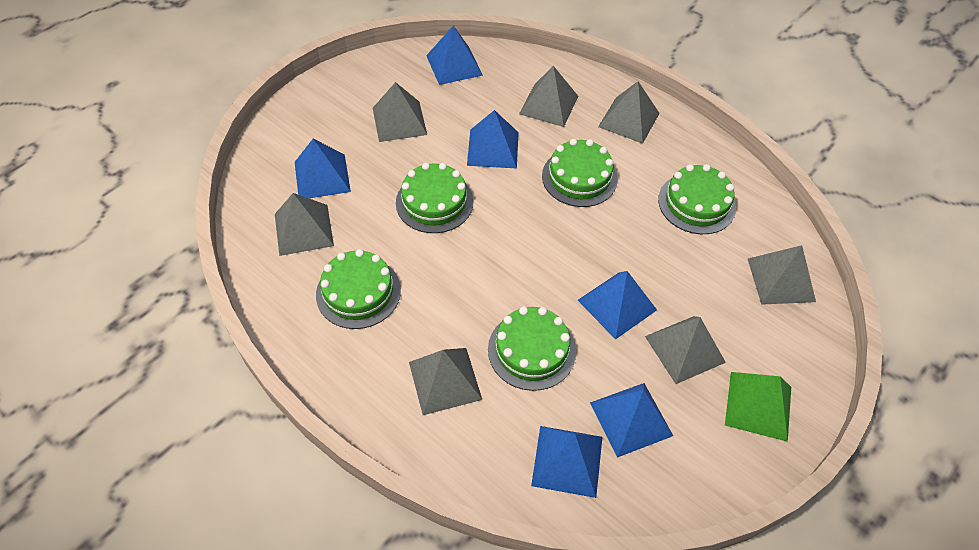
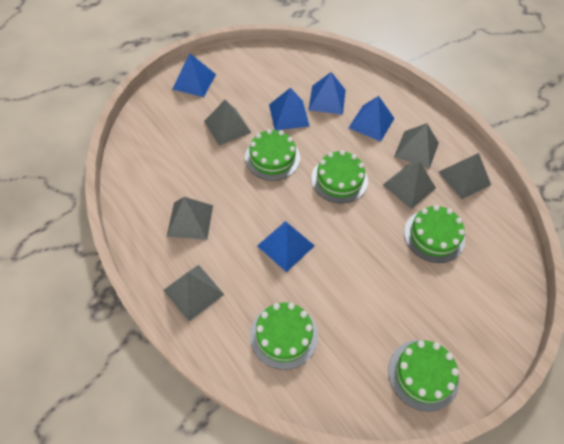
blue pyramid: 6 -> 5
green pyramid: 1 -> 0
grey pyramid: 7 -> 6

